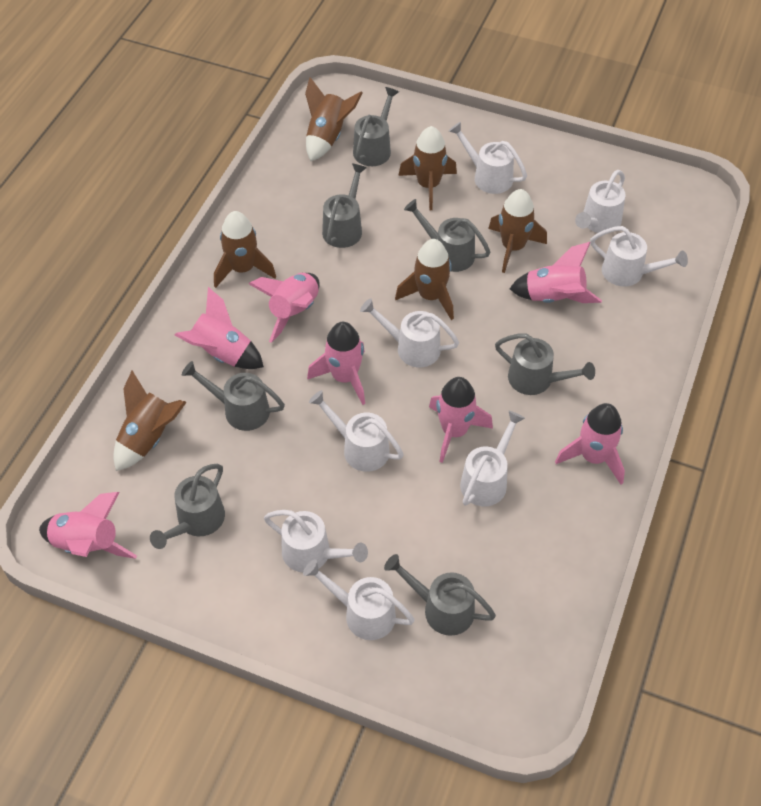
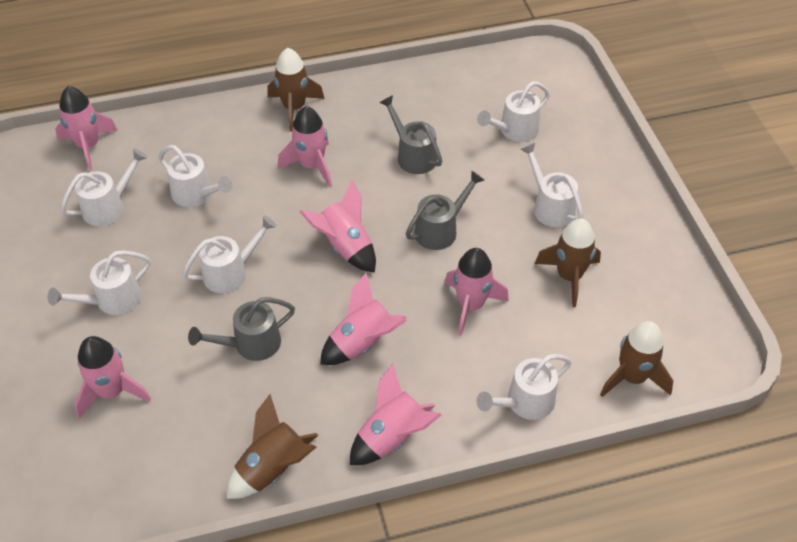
brown rocket: 6 -> 4
grey watering can: 7 -> 3
white watering can: 8 -> 7

